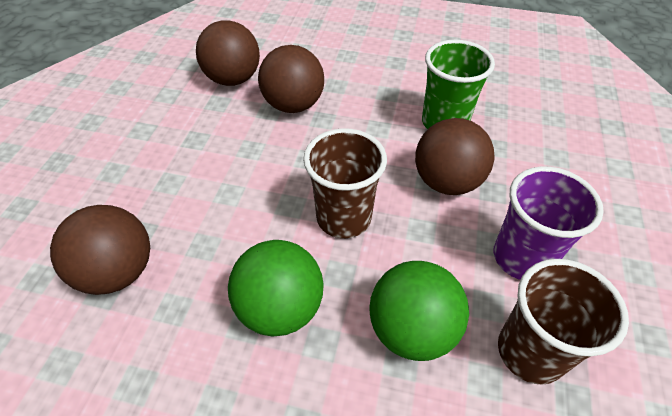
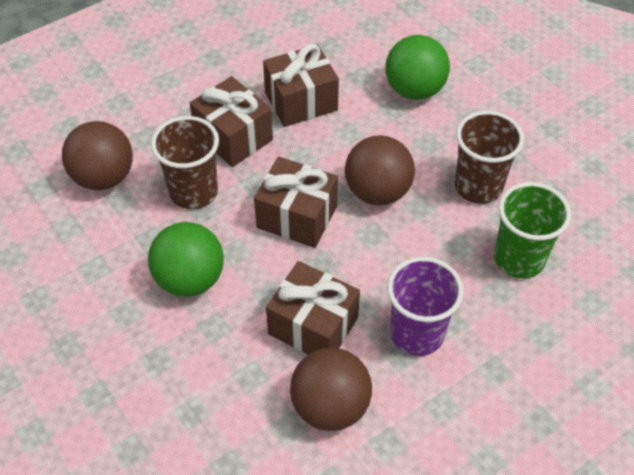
brown ball: 4 -> 3
brown gift: 0 -> 4

